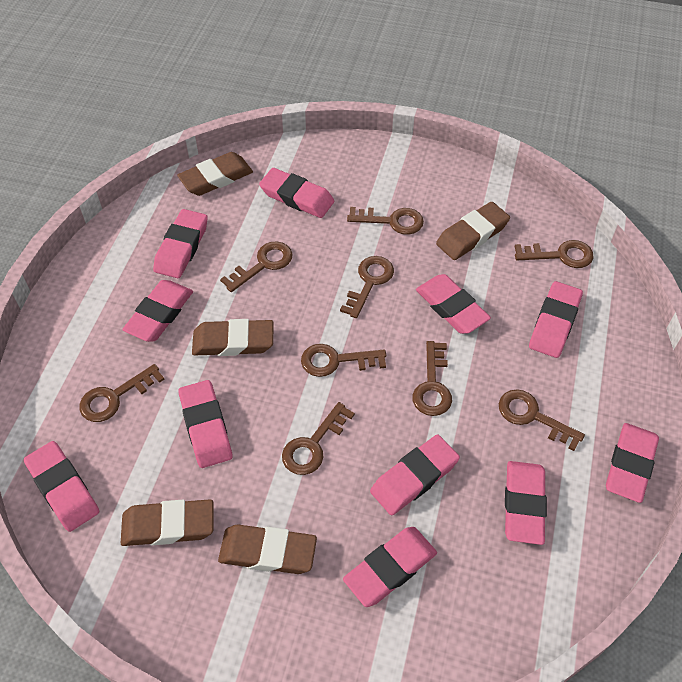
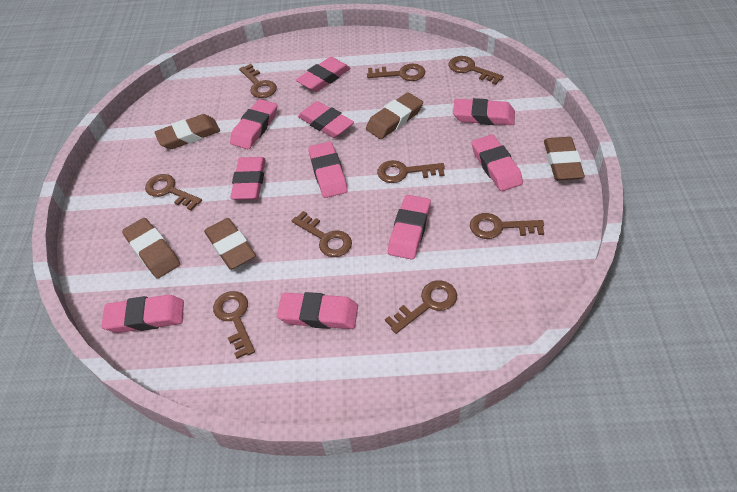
pink eraser: 11 -> 10

